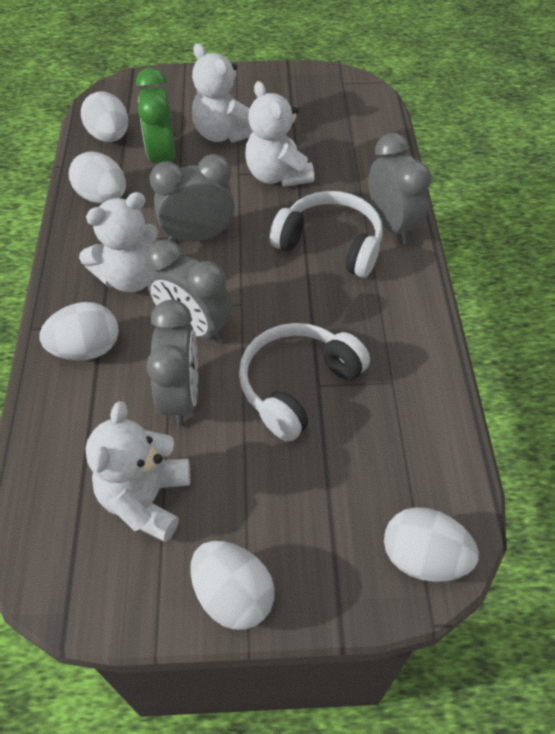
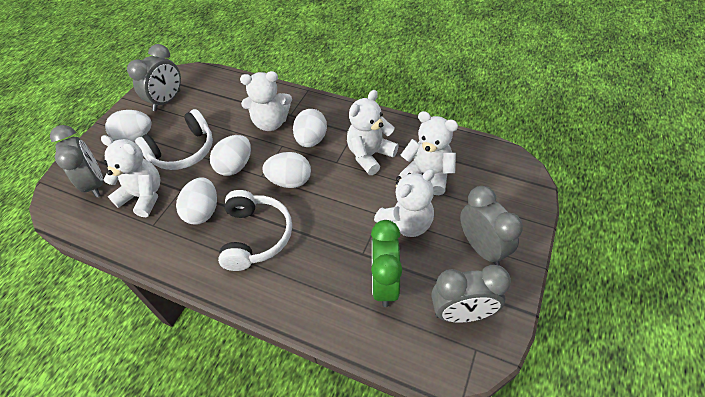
white teddy bear: 4 -> 5

